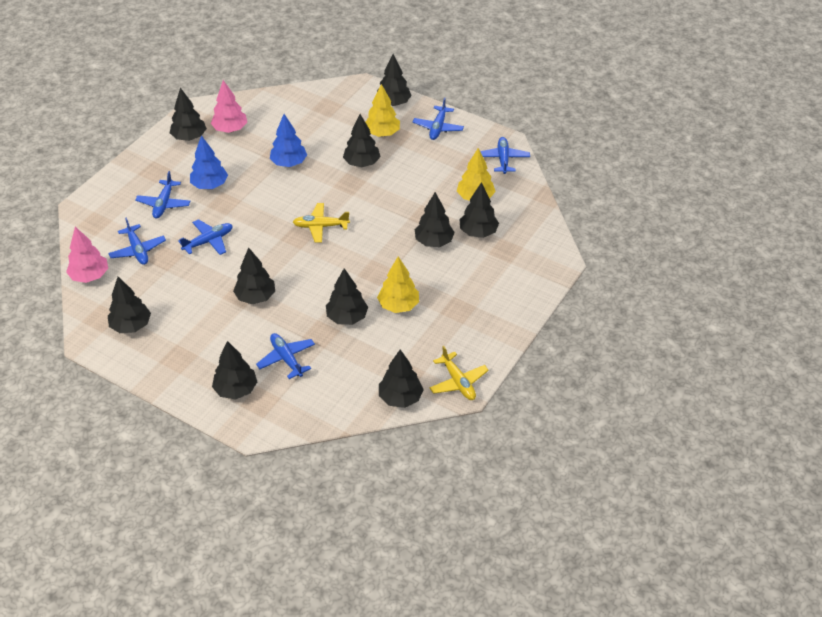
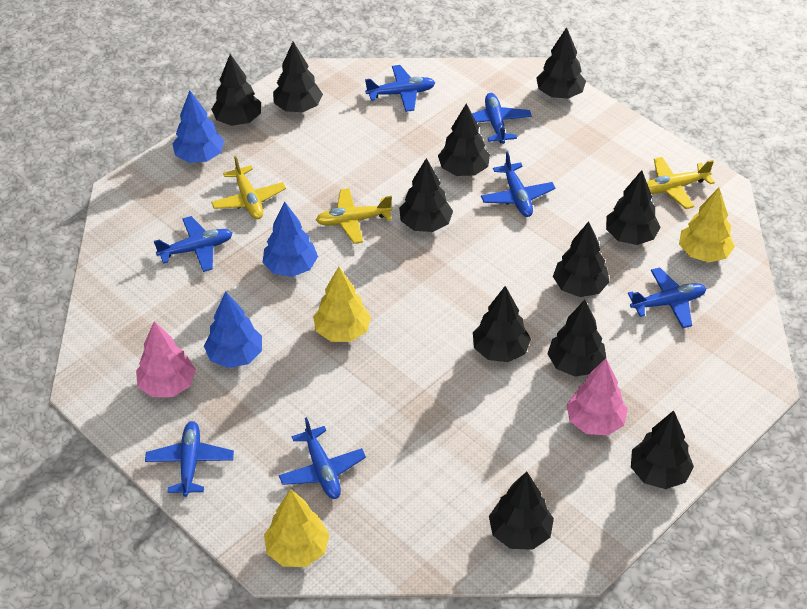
black tree: 10 -> 11
blue plane: 6 -> 7
blue tree: 2 -> 3
yellow plane: 2 -> 3

